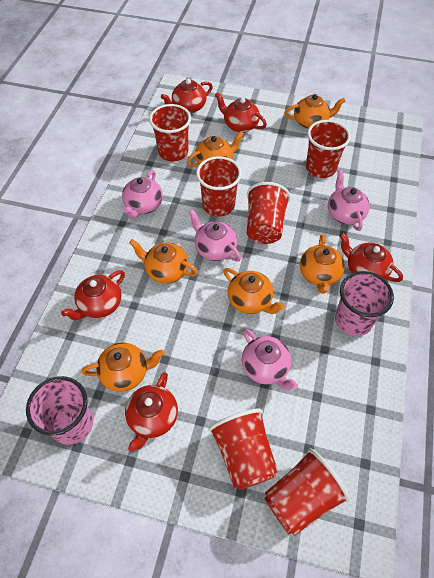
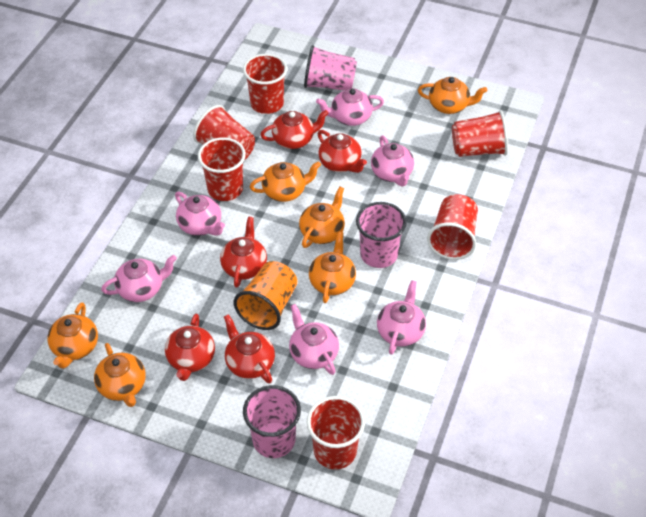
orange cup: 0 -> 1
pink cup: 2 -> 3
pink teapot: 4 -> 6

